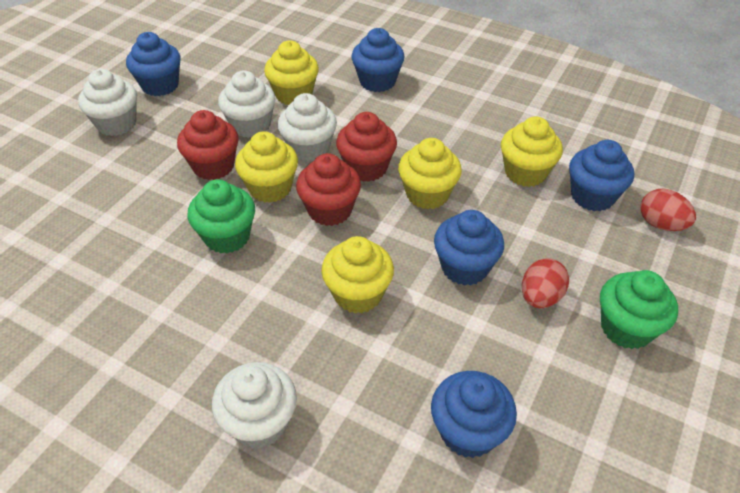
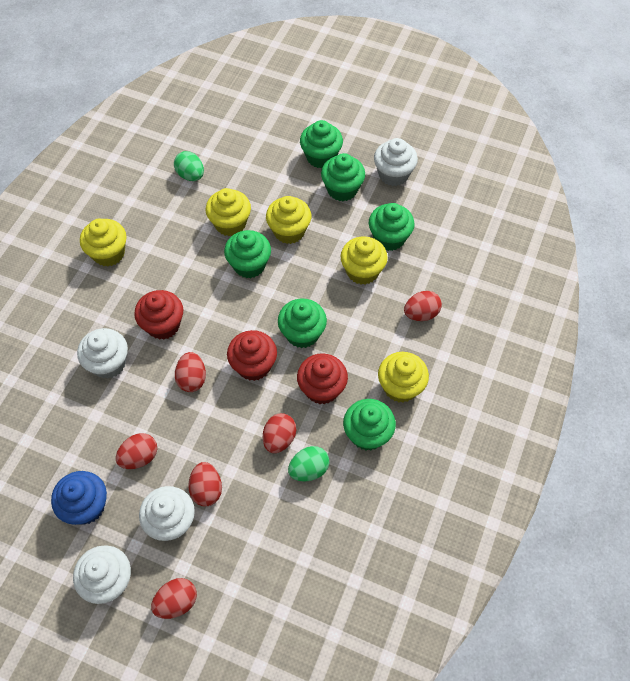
blue cupcake: 5 -> 1
green cupcake: 2 -> 6
green egg: 0 -> 2
red egg: 2 -> 6

